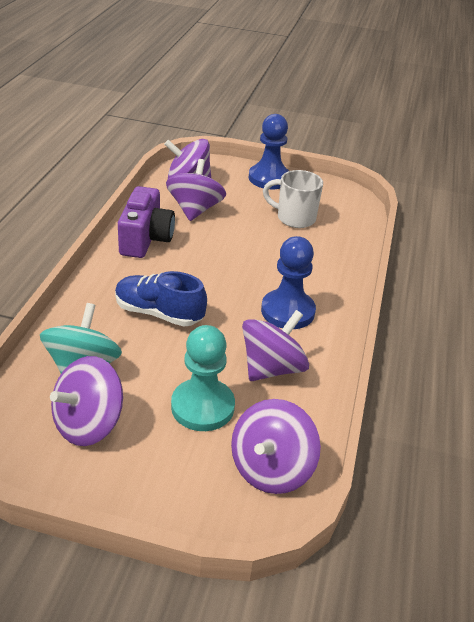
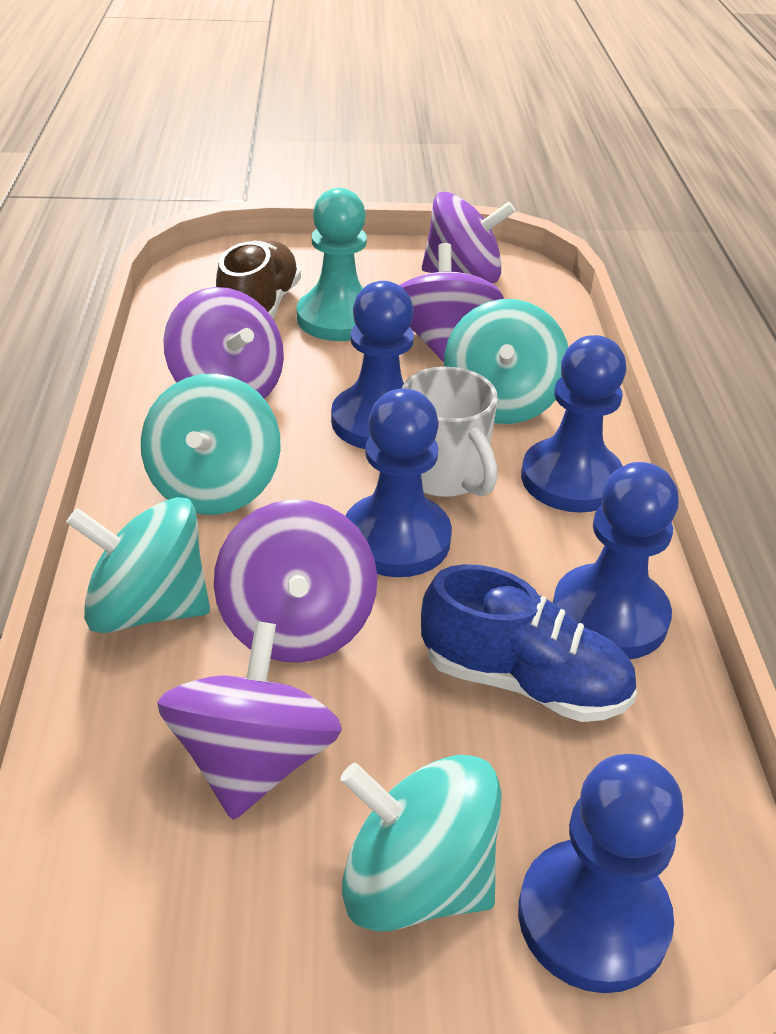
blue pawn: 2 -> 5
brown shoe: 0 -> 1
purple camera: 1 -> 0
turquoise spinning top: 1 -> 4

